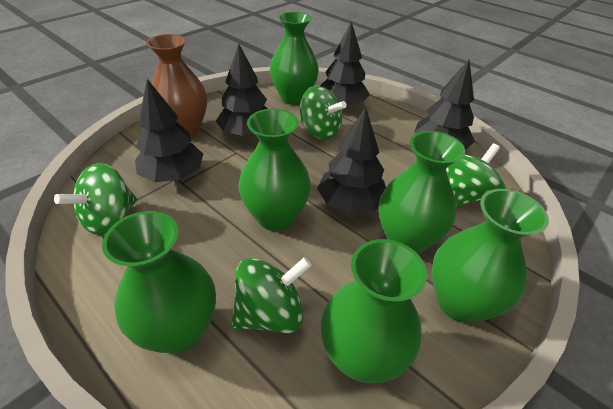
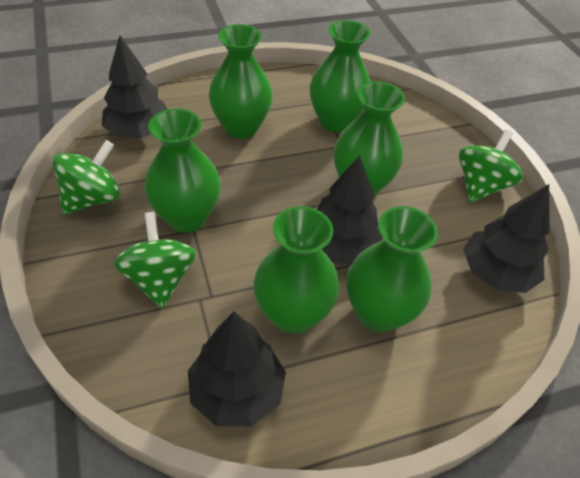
black tree: 5 -> 4
brown vase: 1 -> 0
green spinning top: 4 -> 3

